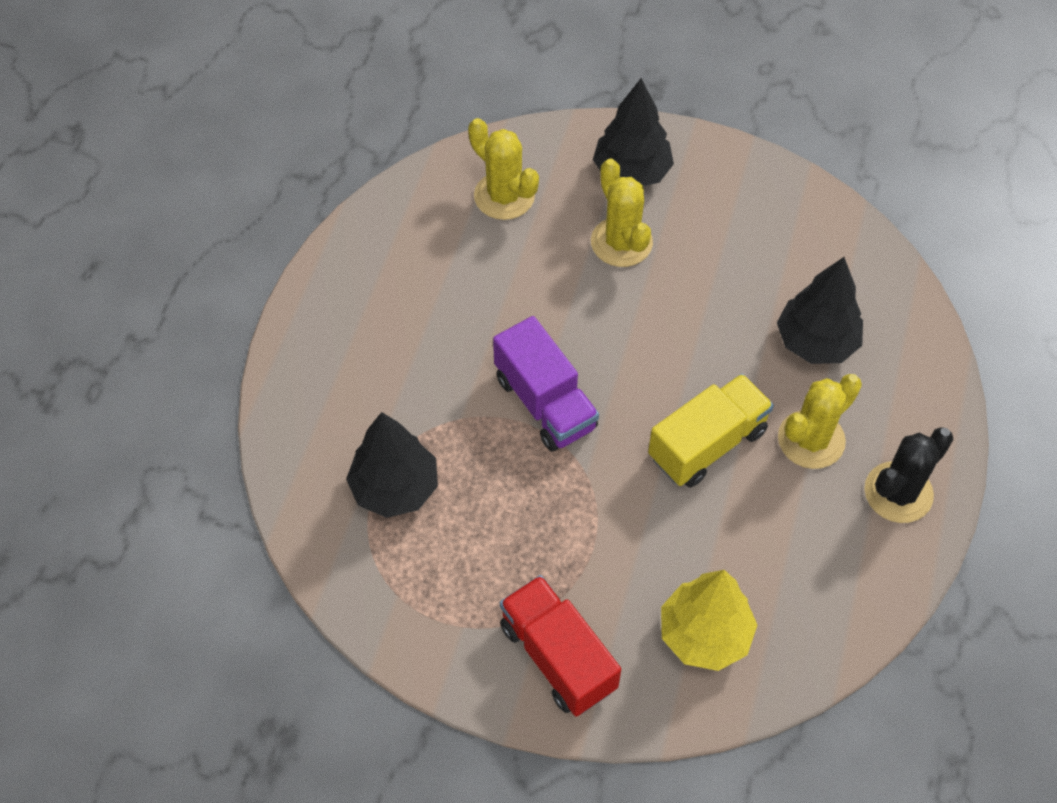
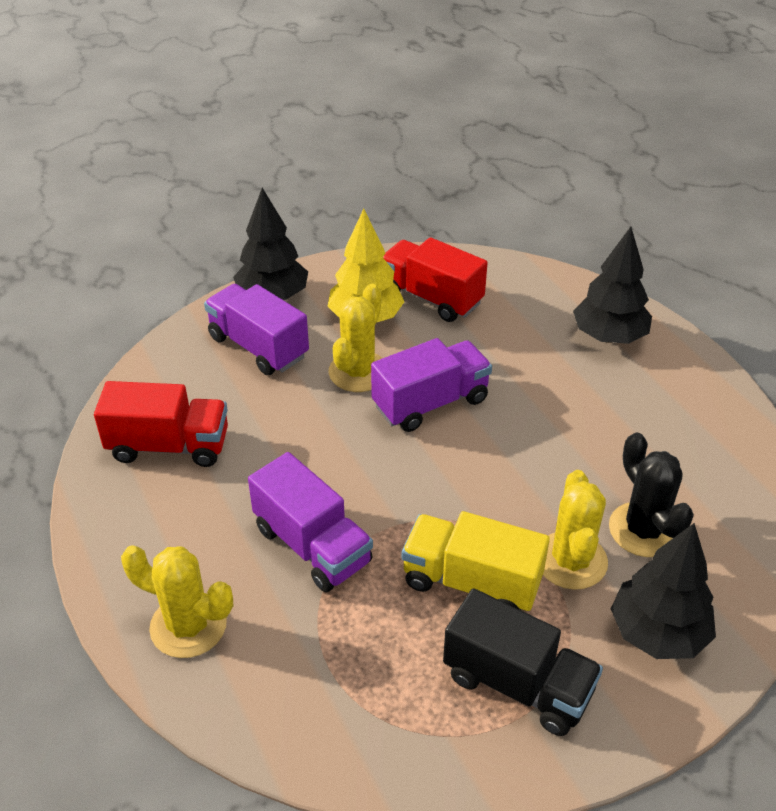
black truck: 0 -> 1
purple truck: 1 -> 3
red truck: 1 -> 2

